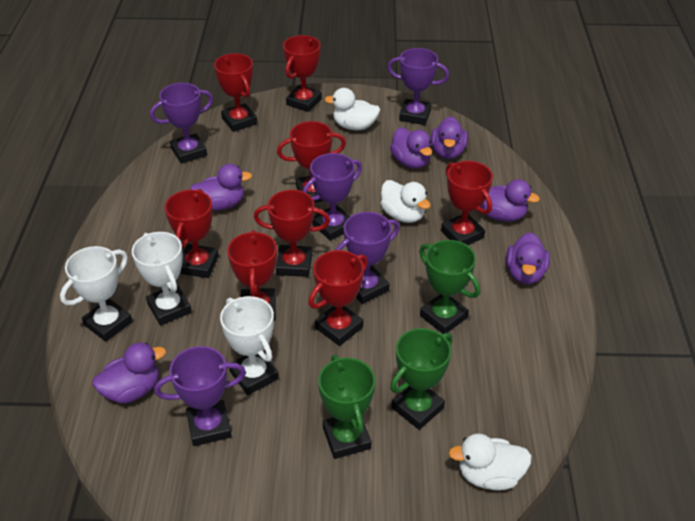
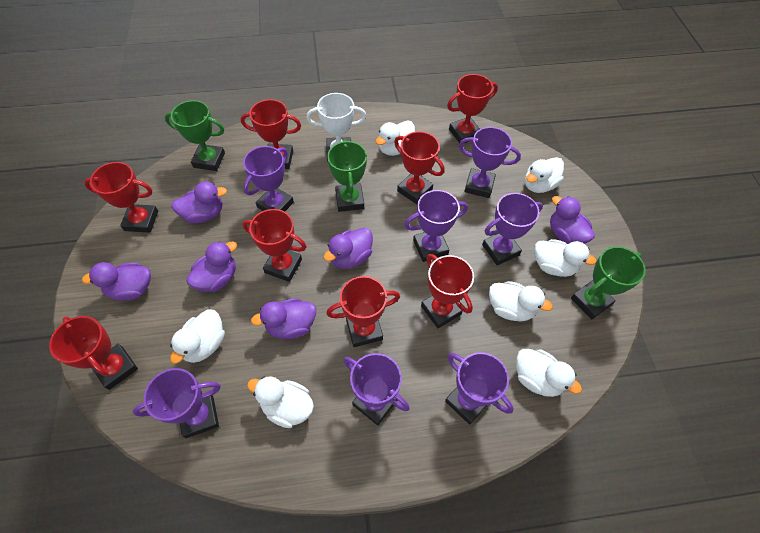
purple trophy: 5 -> 7
white duck: 3 -> 7
white trophy: 3 -> 1

